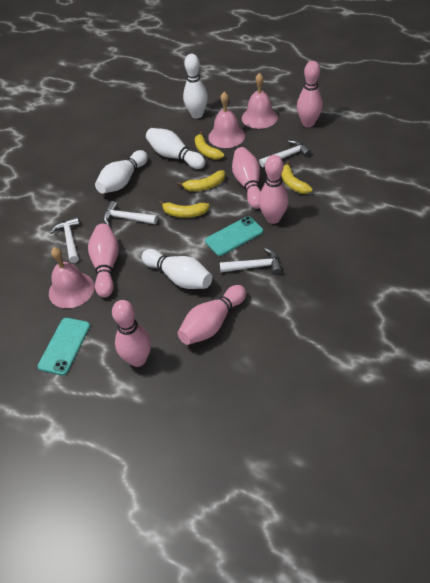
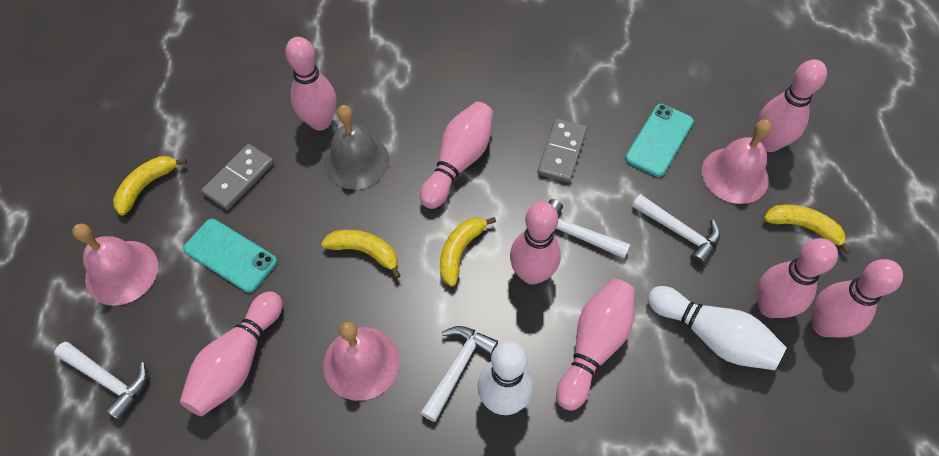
grey bell: 0 -> 1
grey domino: 0 -> 2
pink bowling pin: 6 -> 8
white bowling pin: 4 -> 2

